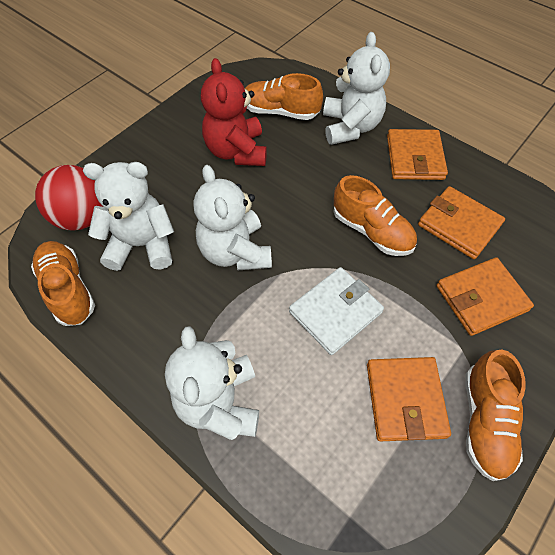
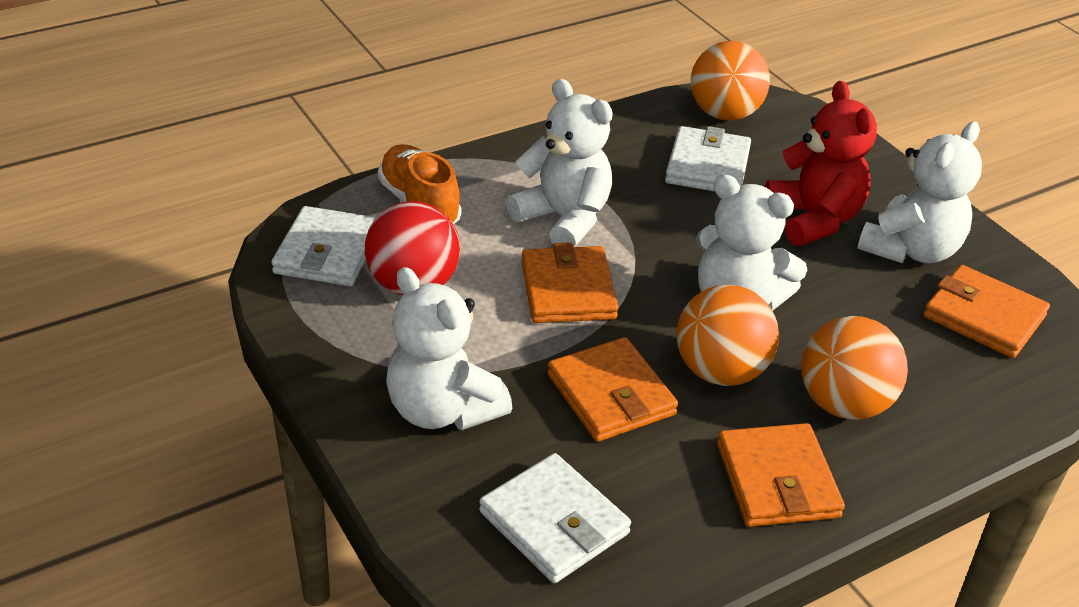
orange ball: 0 -> 3
orange shoe: 4 -> 1
white wallet: 1 -> 3

